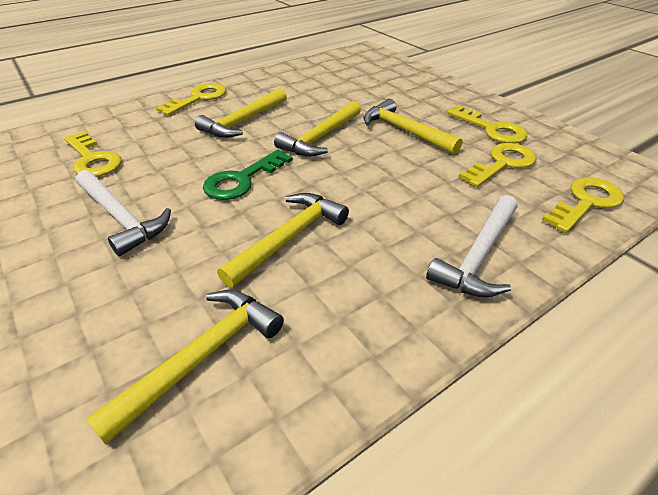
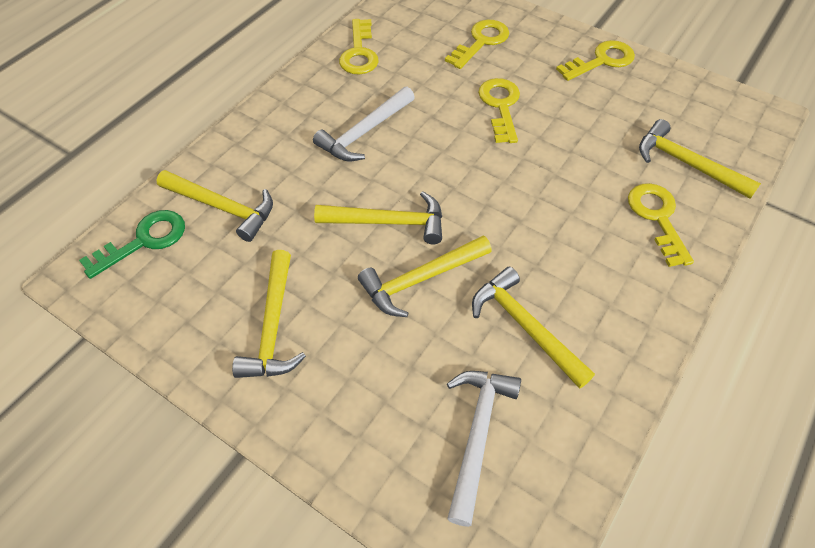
yellow hammer: 5 -> 6

